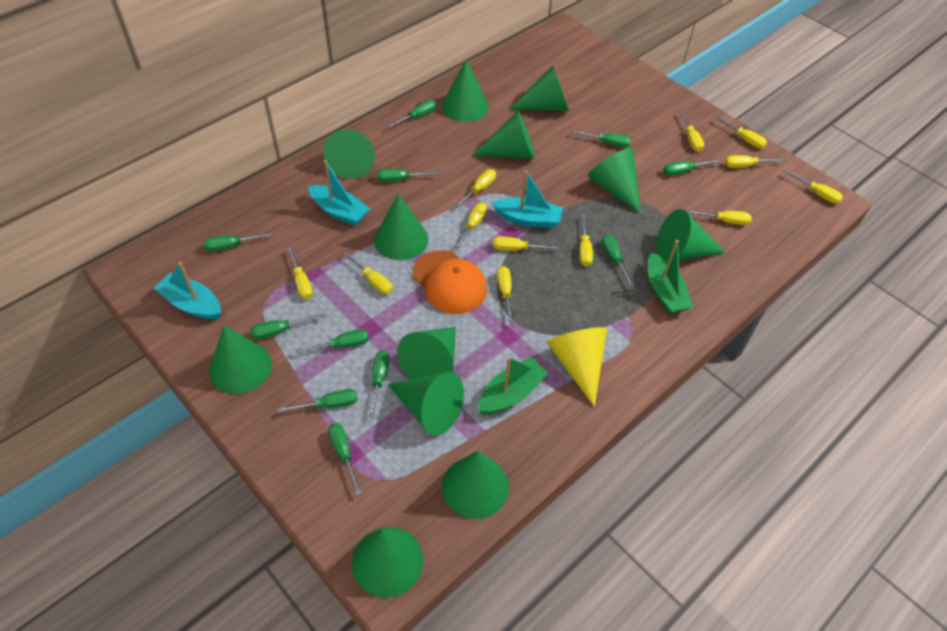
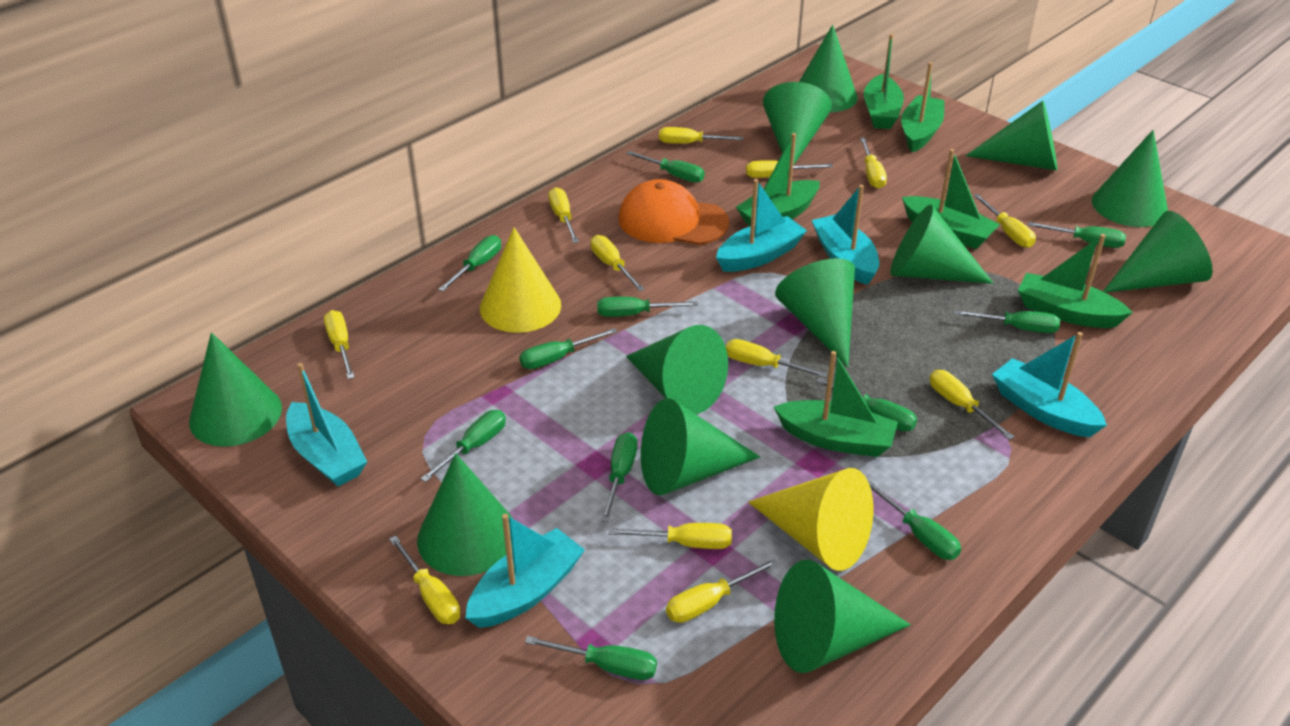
green boat: 2 -> 6
turquoise boat: 3 -> 5
yellow cone: 1 -> 2

